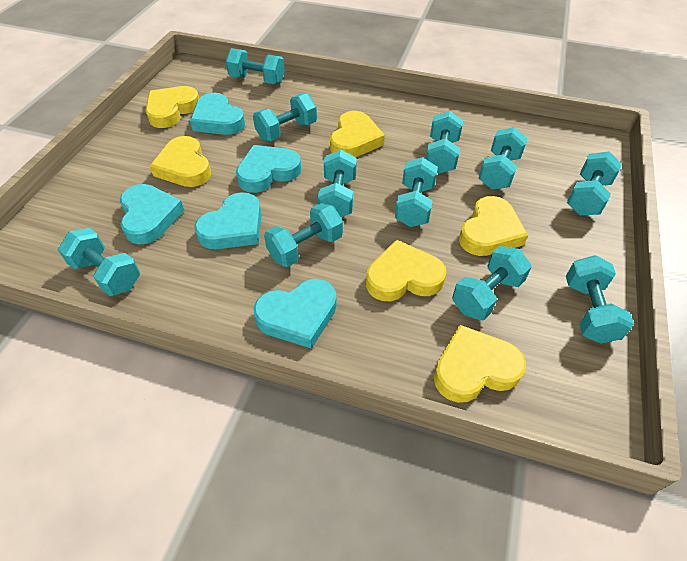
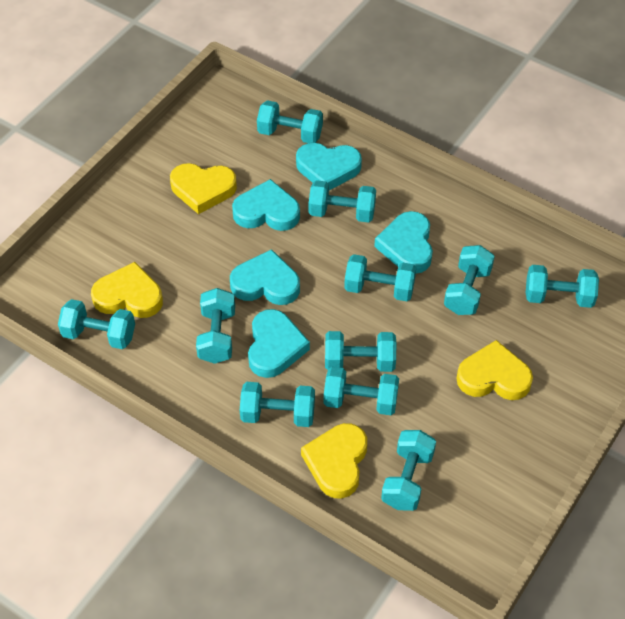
yellow heart: 6 -> 4

